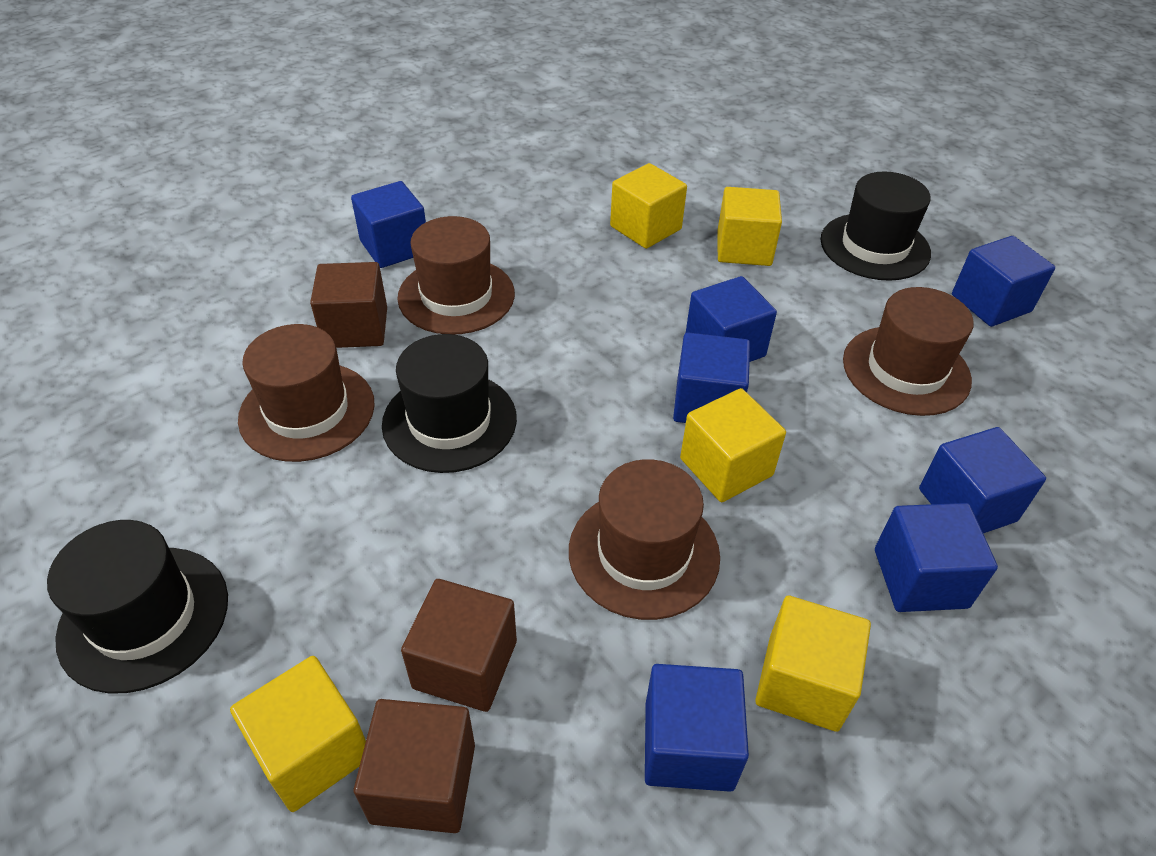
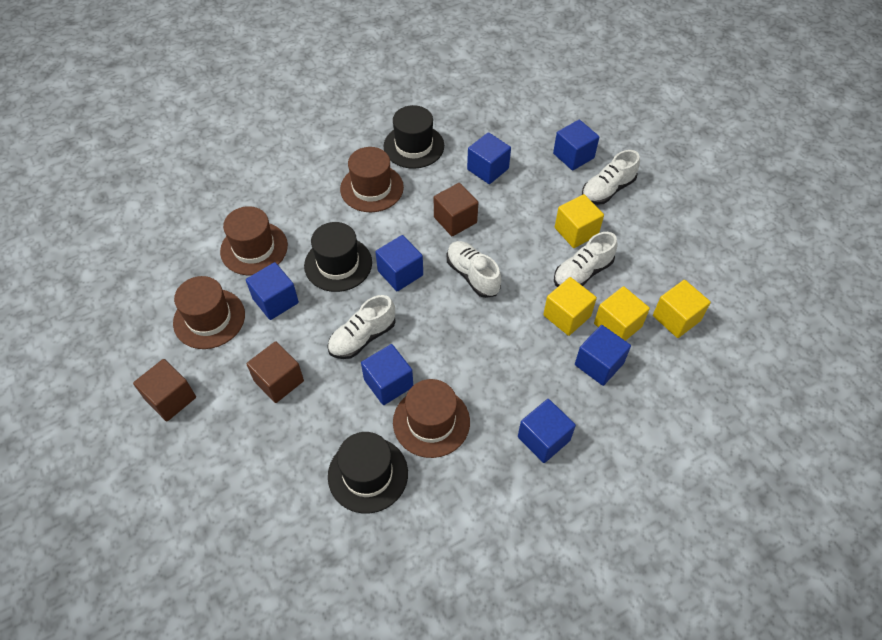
white shoe: 0 -> 4
yellow cube: 5 -> 4

